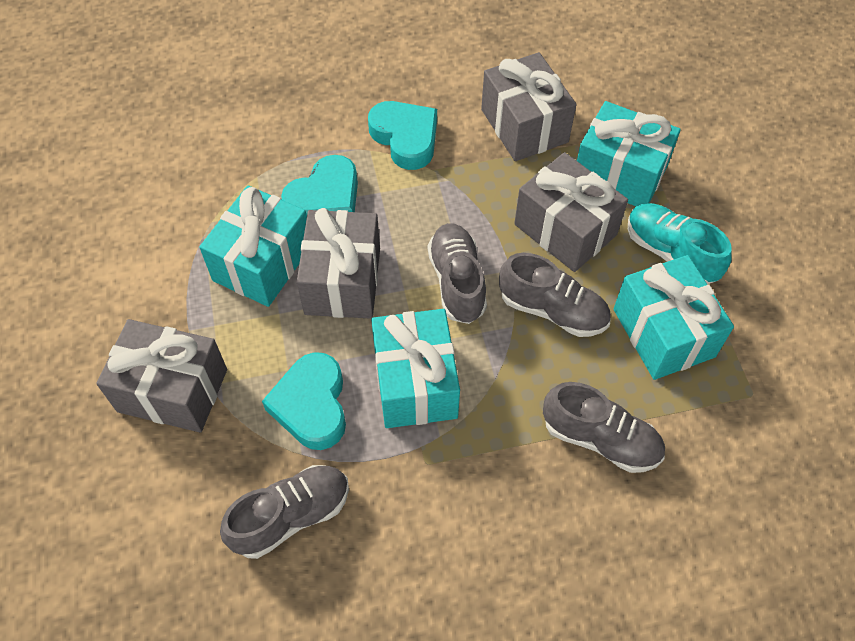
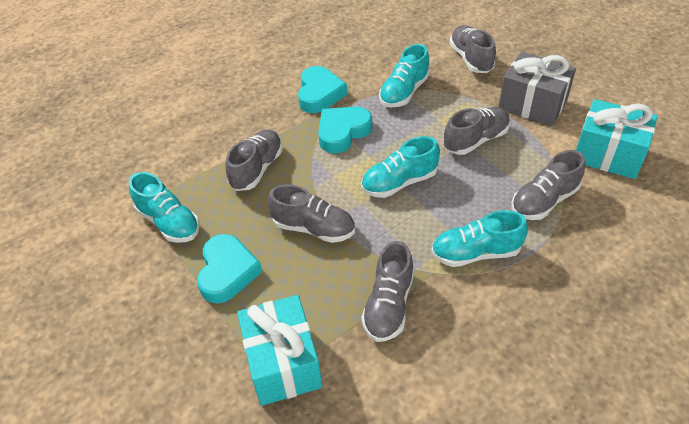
grey gift: 4 -> 1
grey shoe: 4 -> 6
turquoise gift: 4 -> 2
turquoise shoe: 1 -> 4

